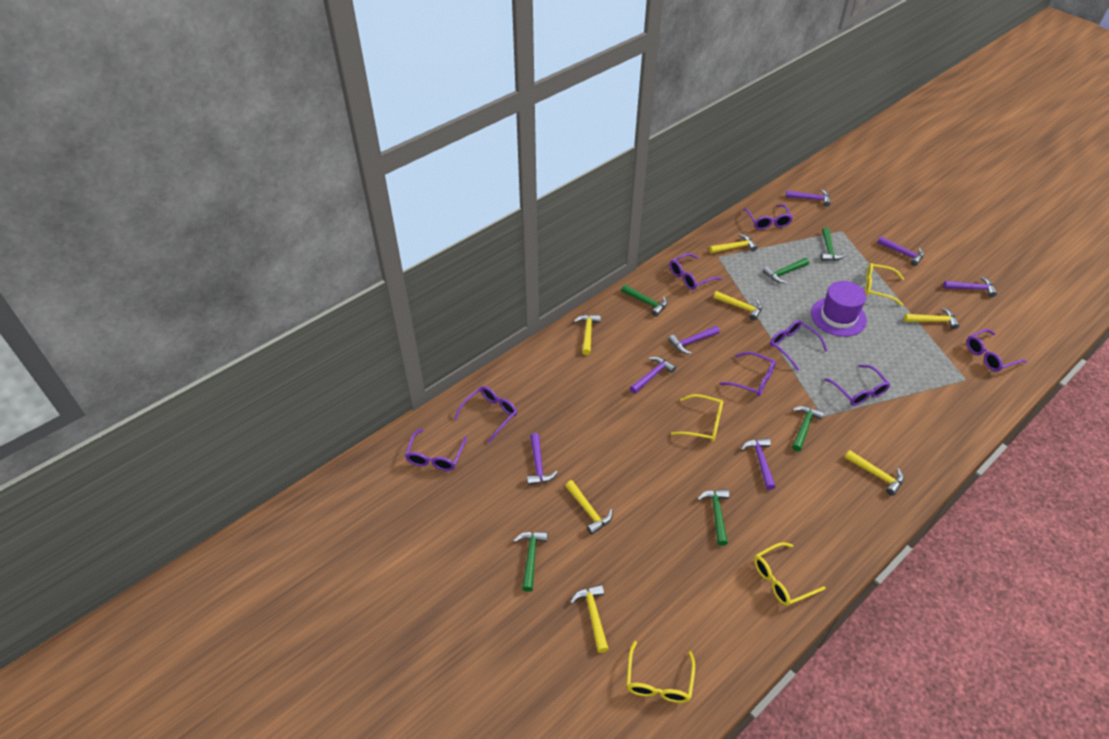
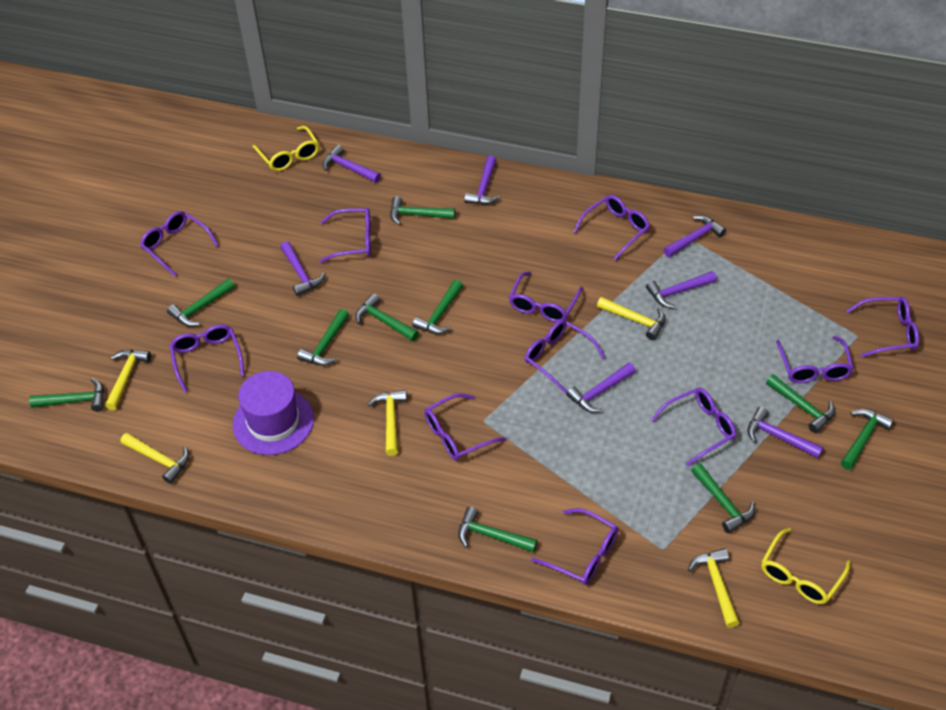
green hammer: 6 -> 10
purple glasses: 8 -> 11
yellow glasses: 4 -> 2
yellow hammer: 7 -> 5

